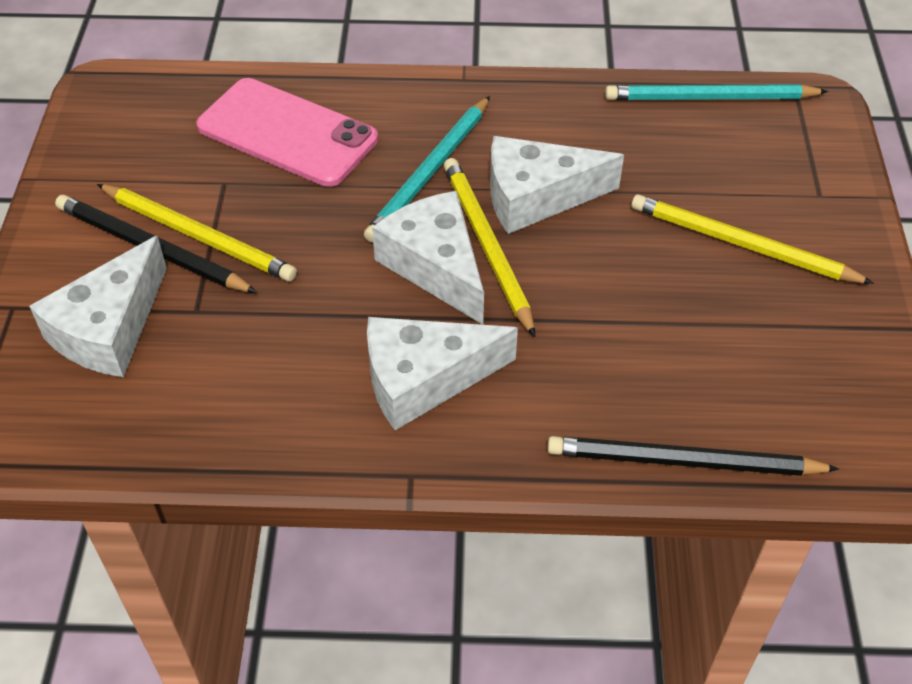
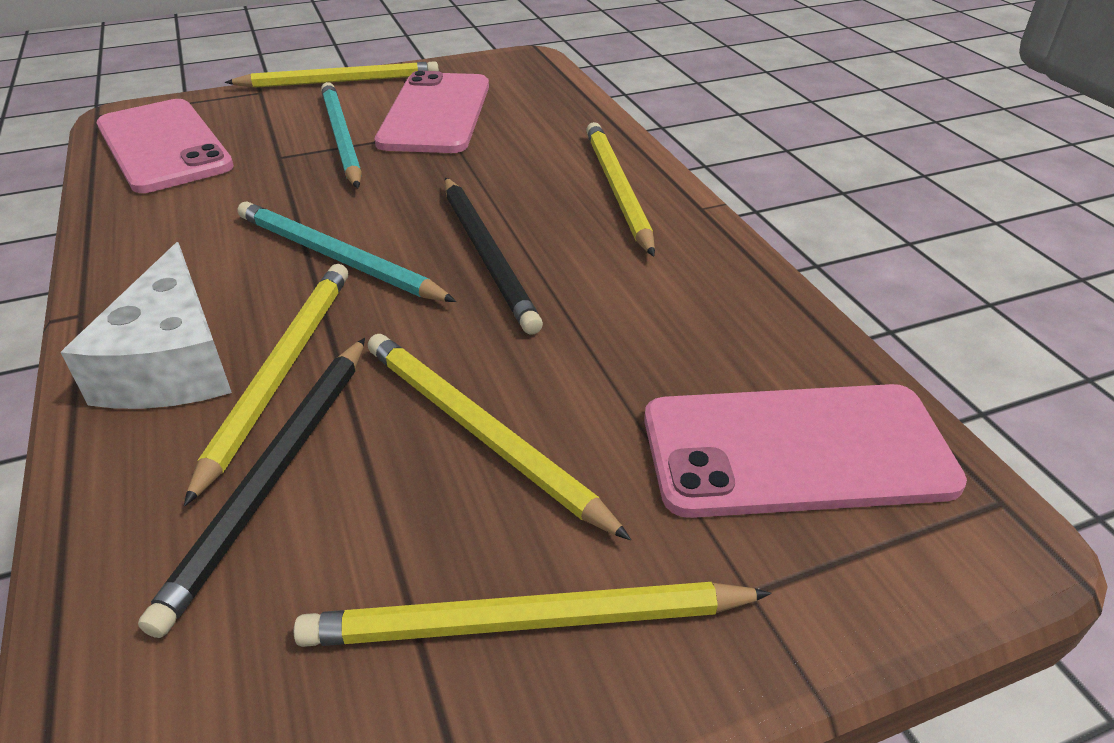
pink phone: 1 -> 3
white cheese: 4 -> 1
yellow pencil: 3 -> 5

